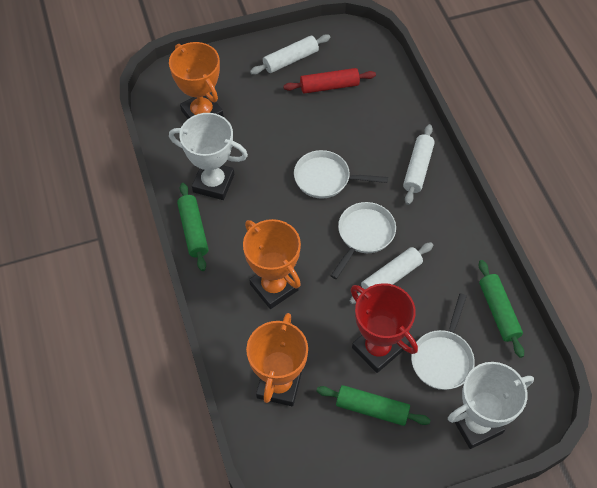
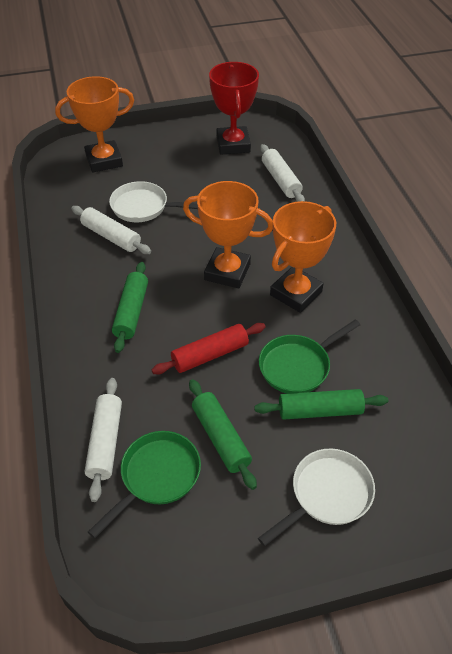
green pan: 0 -> 2
white pan: 3 -> 2
white trophy: 2 -> 0

